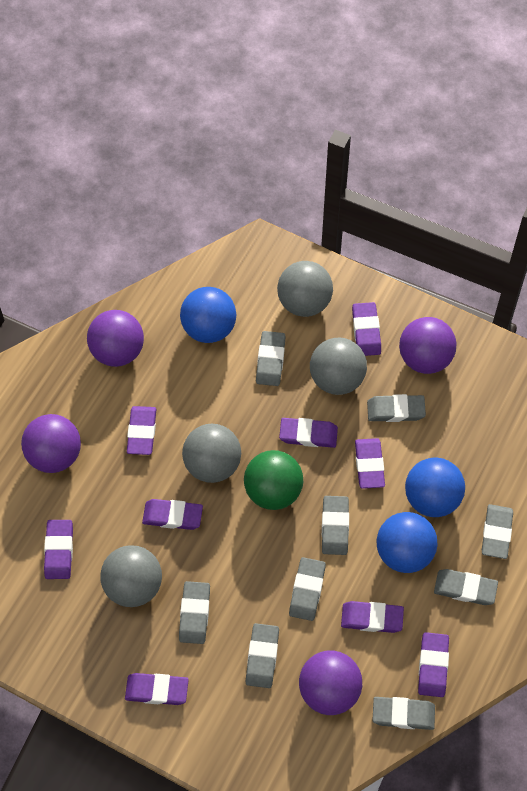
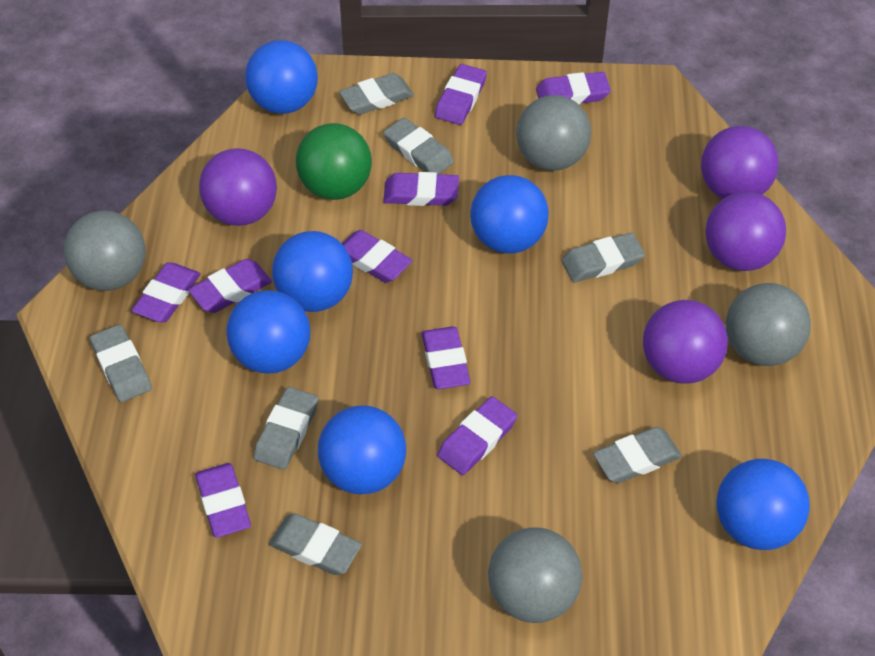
blue ball: 3 -> 6
grey eraser: 9 -> 7

